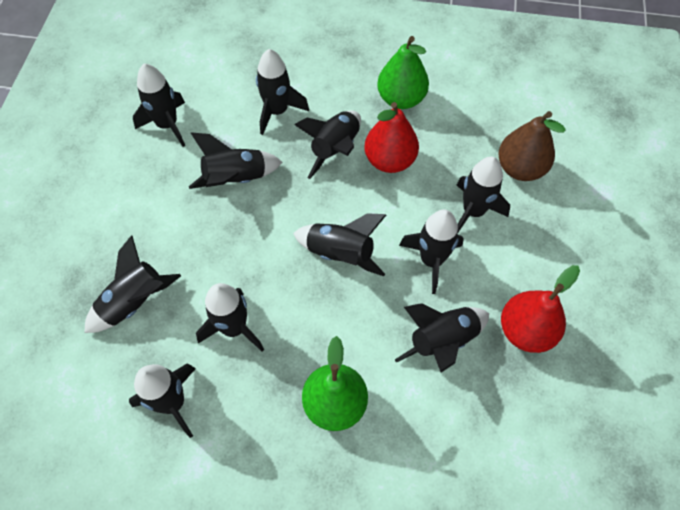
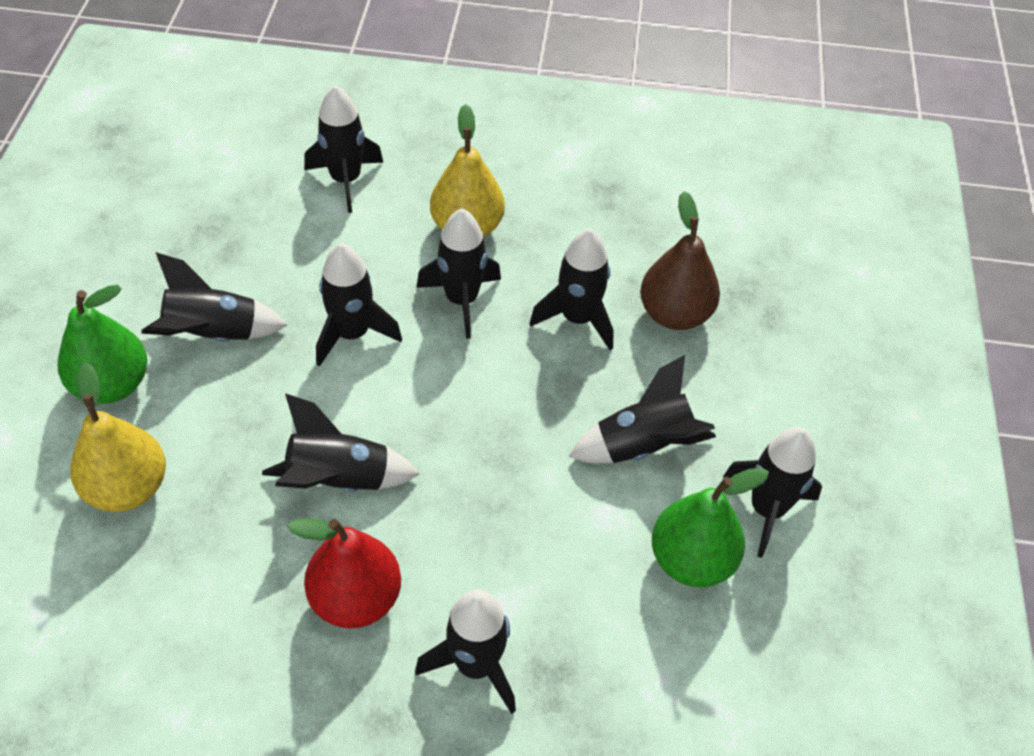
black rocket: 11 -> 9
red pear: 2 -> 1
yellow pear: 0 -> 2

